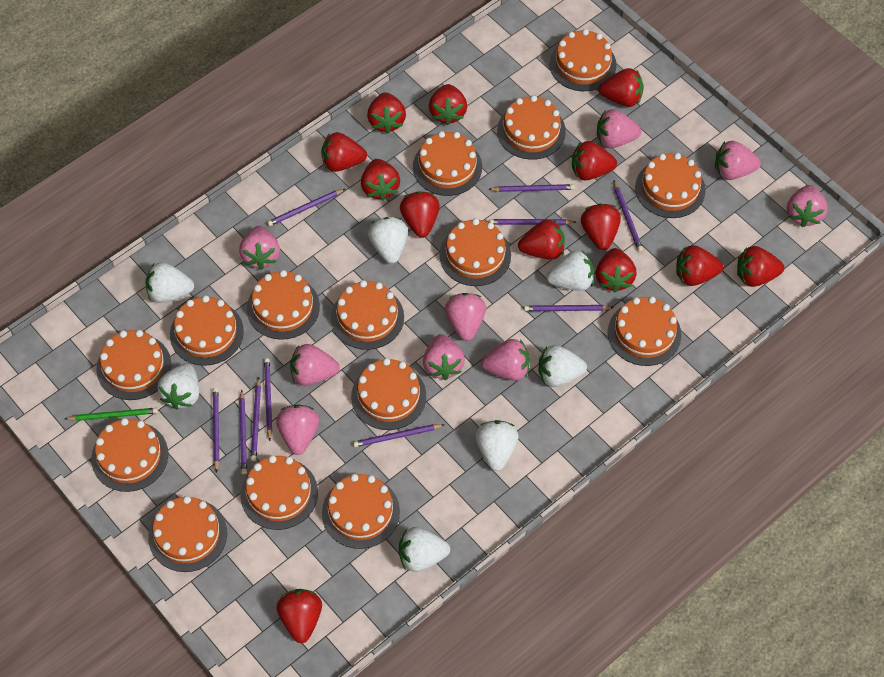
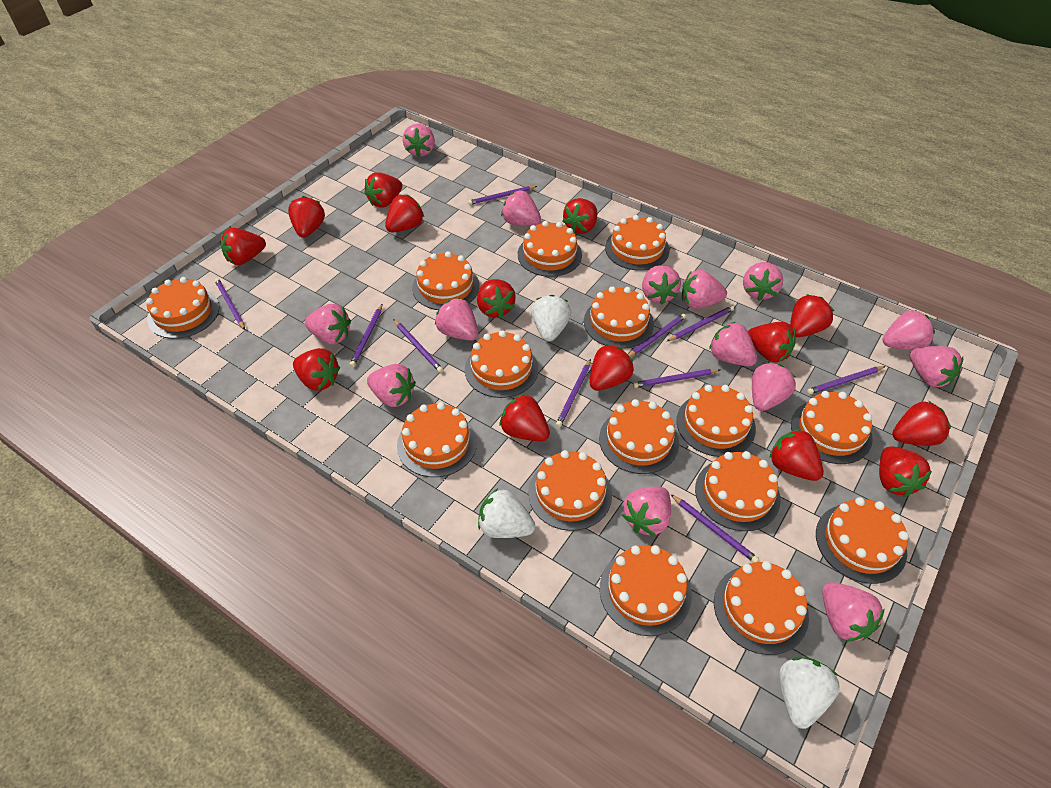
green pencil: 1 -> 0
pink strawberry: 9 -> 14
red strawberry: 13 -> 14
white strawberry: 7 -> 3

